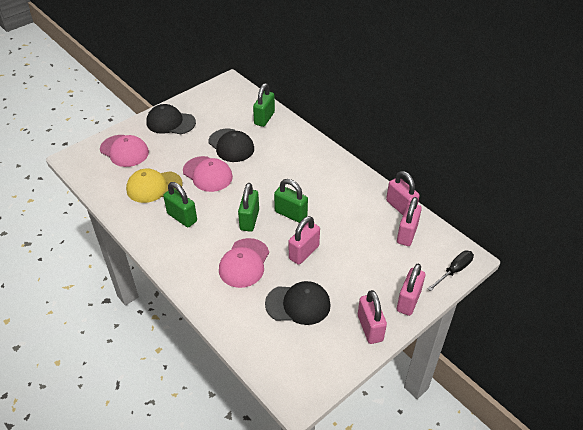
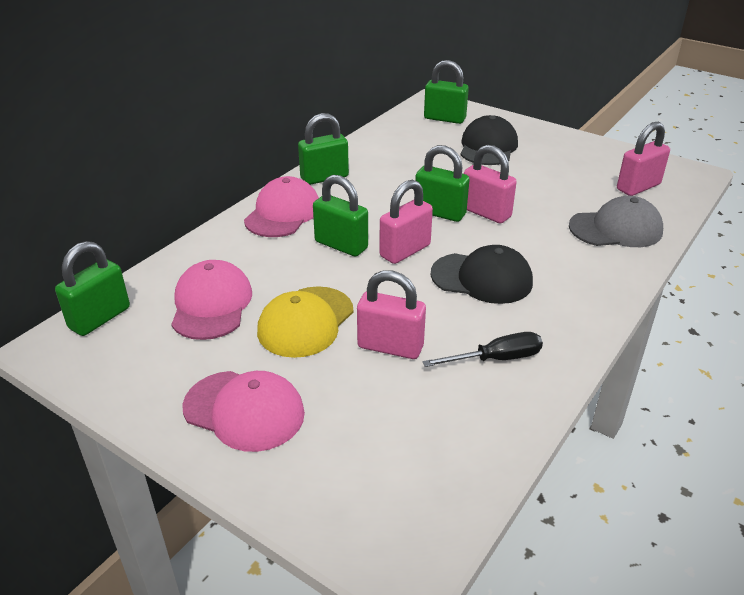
black cap: 3 -> 2
green padlock: 4 -> 5
grey cap: 0 -> 1
pink padlock: 5 -> 4

